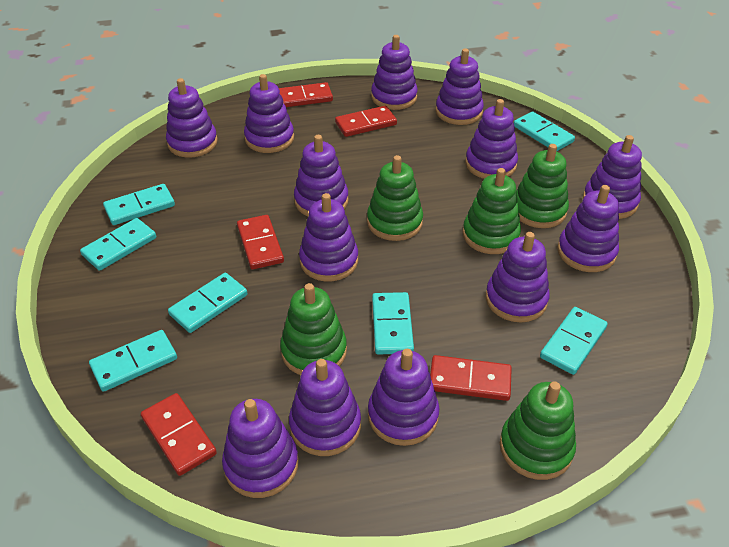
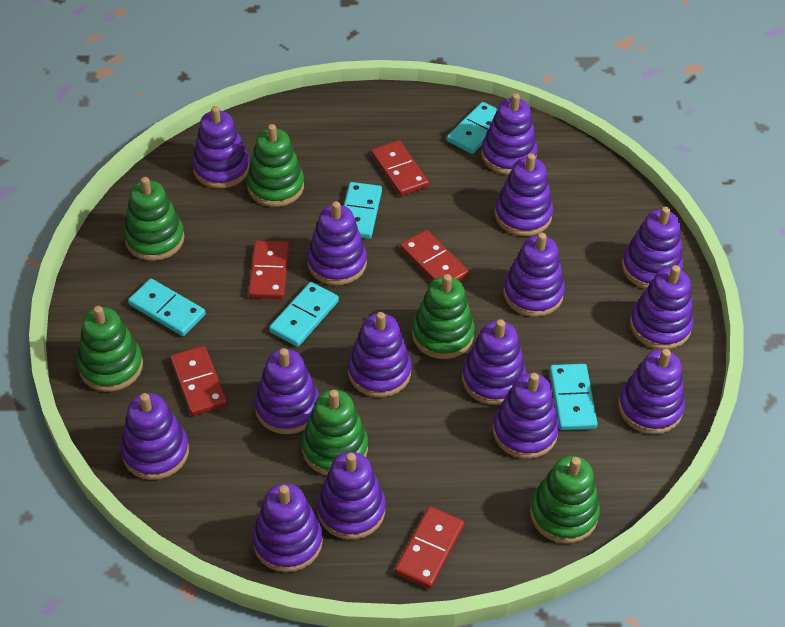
green stacking toy: 5 -> 6
purple stacking toy: 13 -> 15
turquoise domino: 7 -> 5

